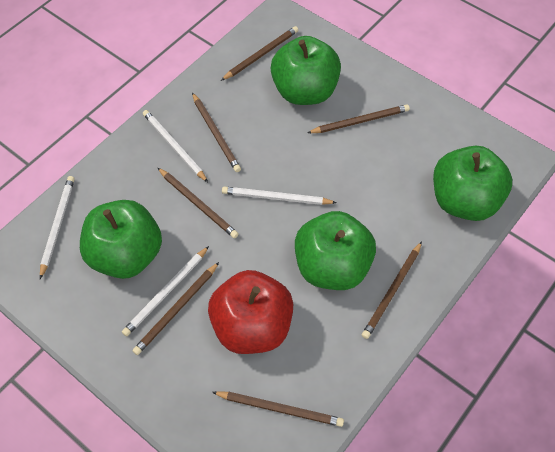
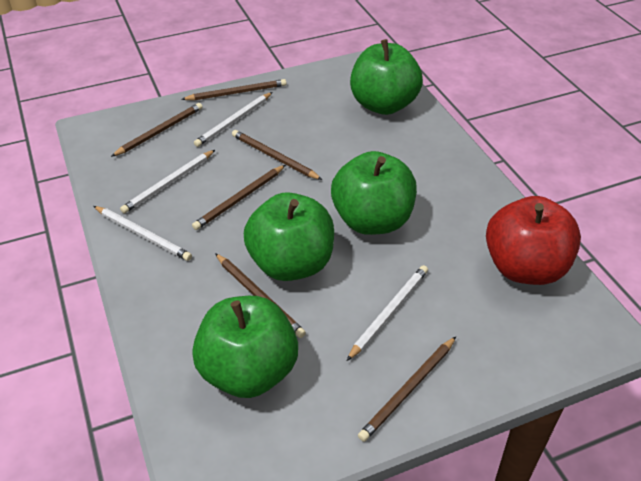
brown pencil: 7 -> 6

